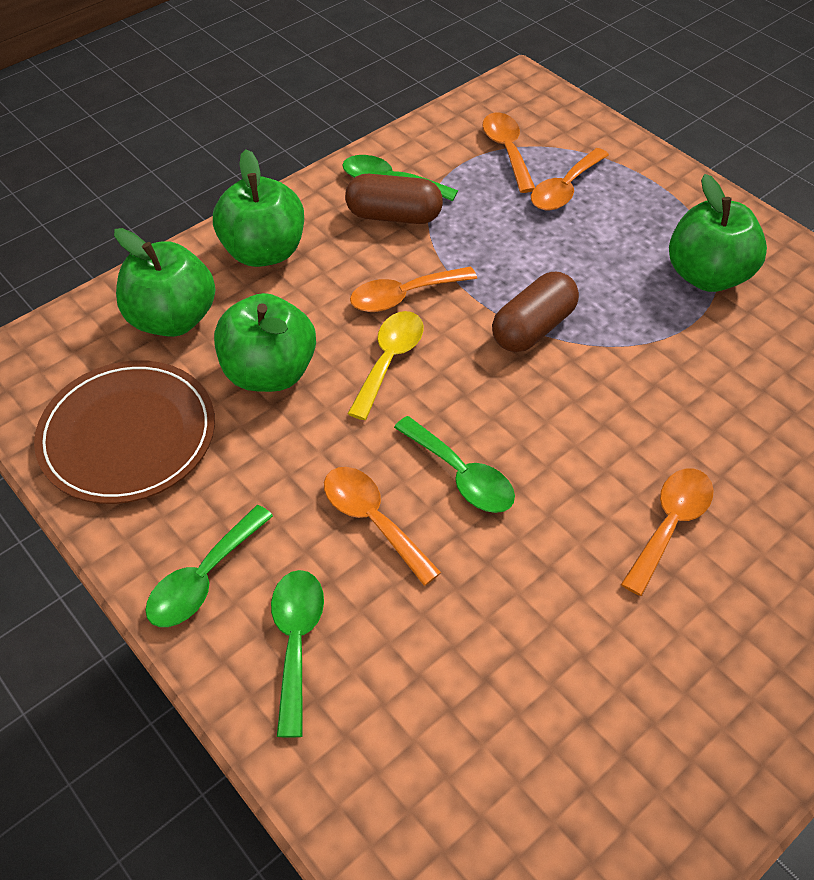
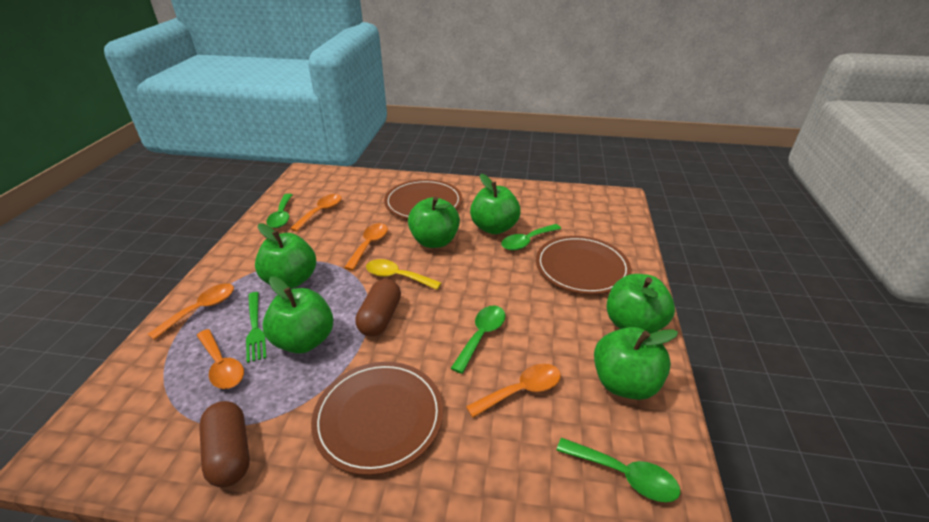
brown plate: 1 -> 3
green apple: 4 -> 6
green fork: 0 -> 1

